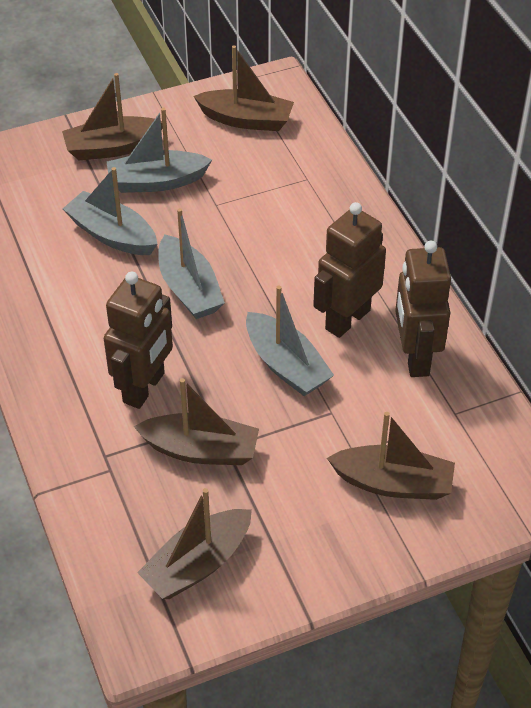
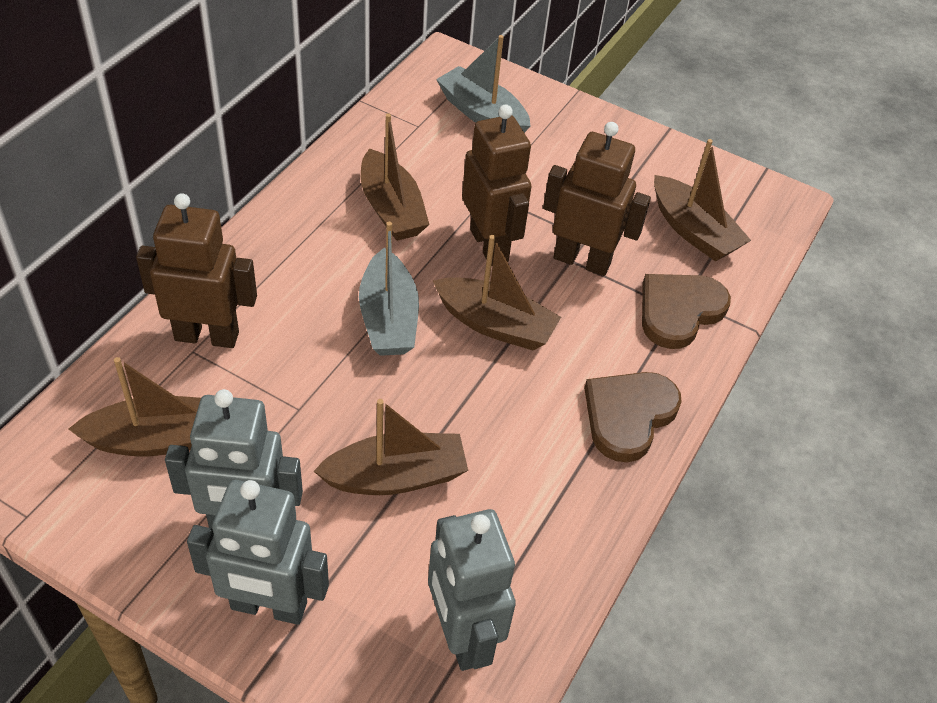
brown heart: 0 -> 2
grey boat: 4 -> 2
grey robot: 0 -> 3

